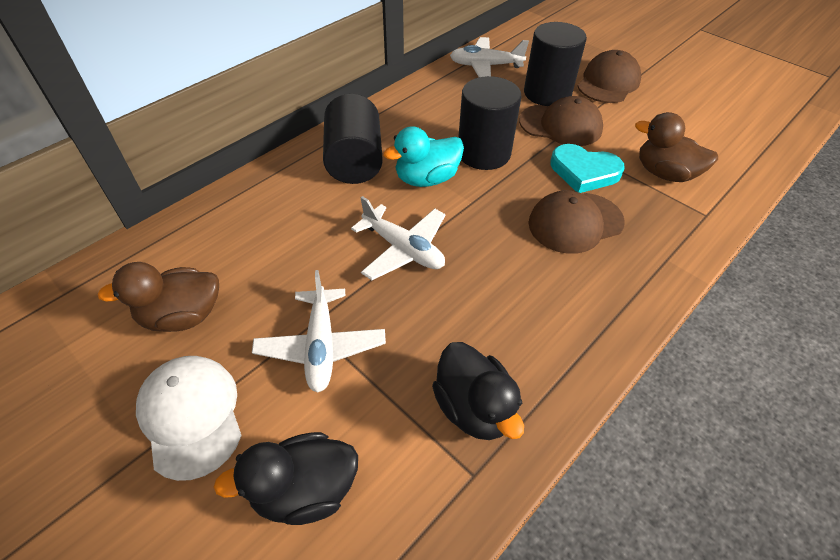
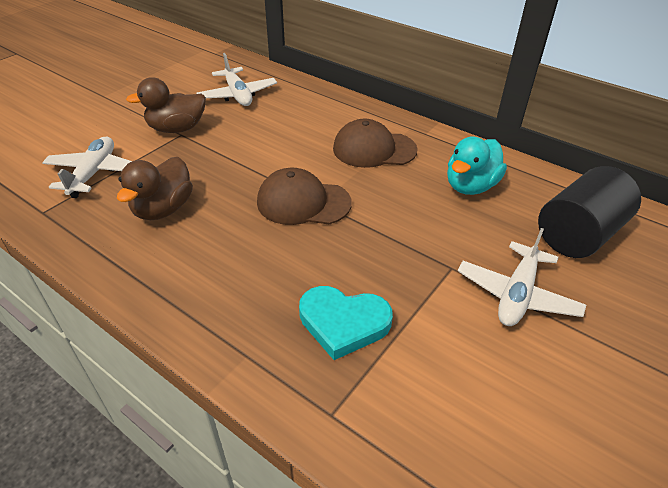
black cylinder: 3 -> 1
black duck: 2 -> 0
brown cap: 3 -> 2
white cap: 1 -> 0

